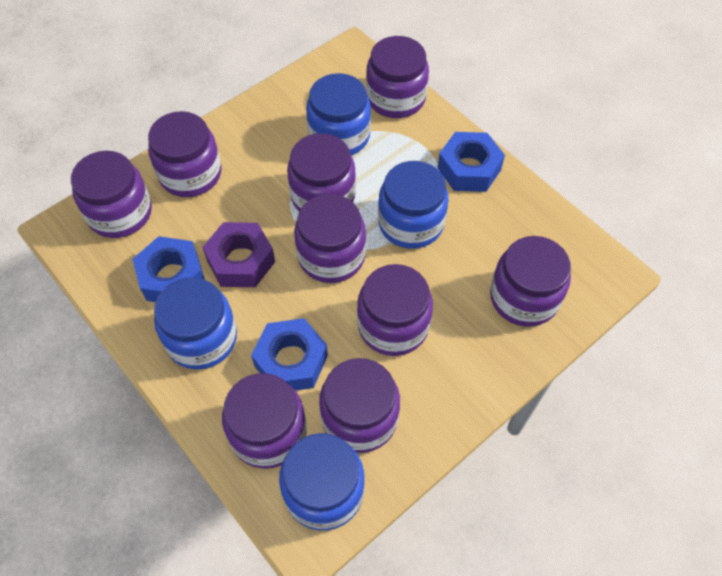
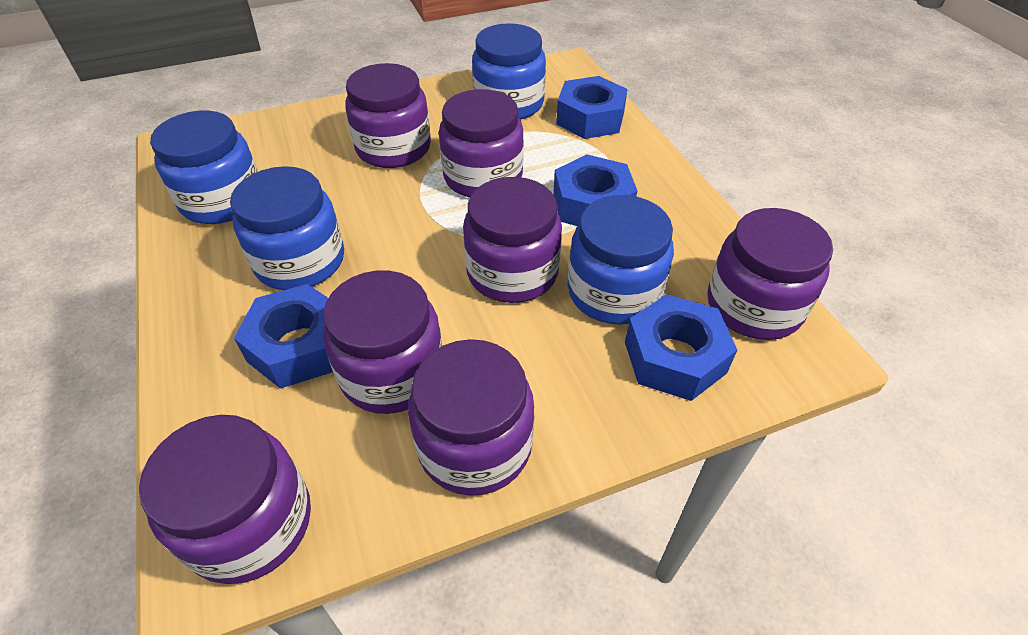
blue nut: 3 -> 4
purple jar: 9 -> 7
purple nut: 1 -> 0

